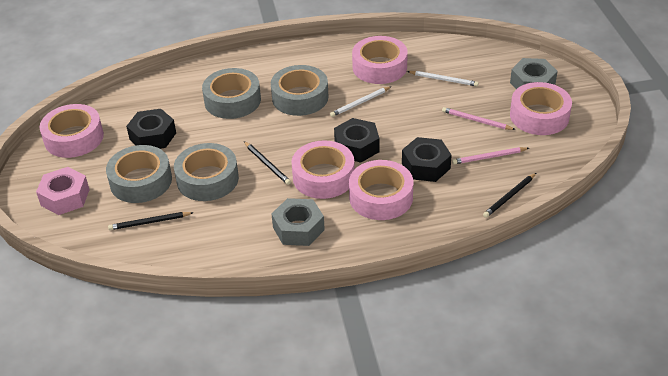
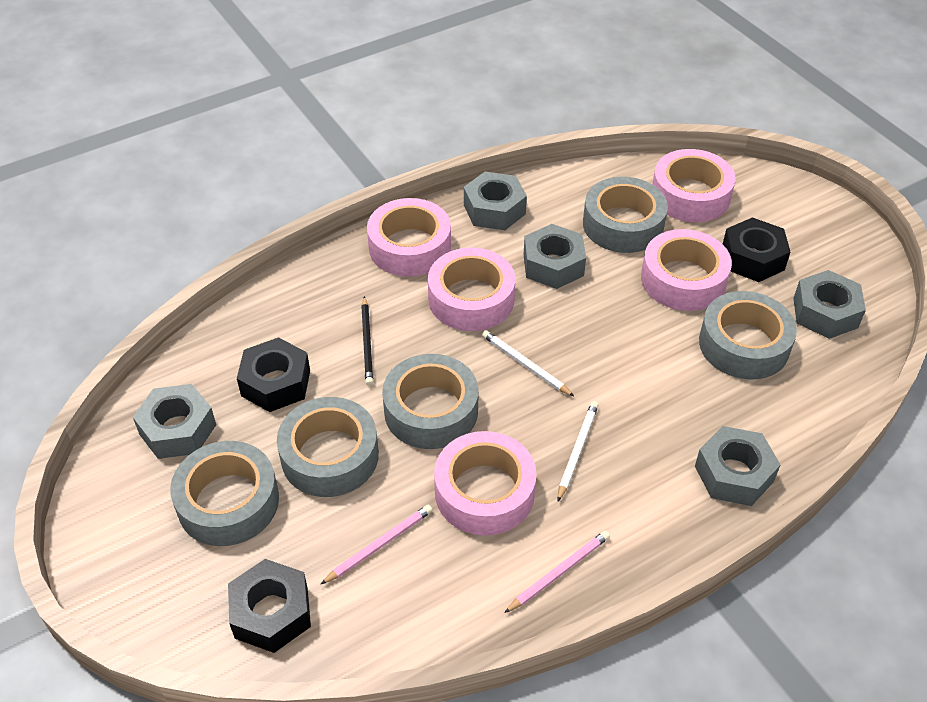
black pencil: 3 -> 1
grey nut: 2 -> 5
grey tape: 4 -> 5
pink nut: 1 -> 0

